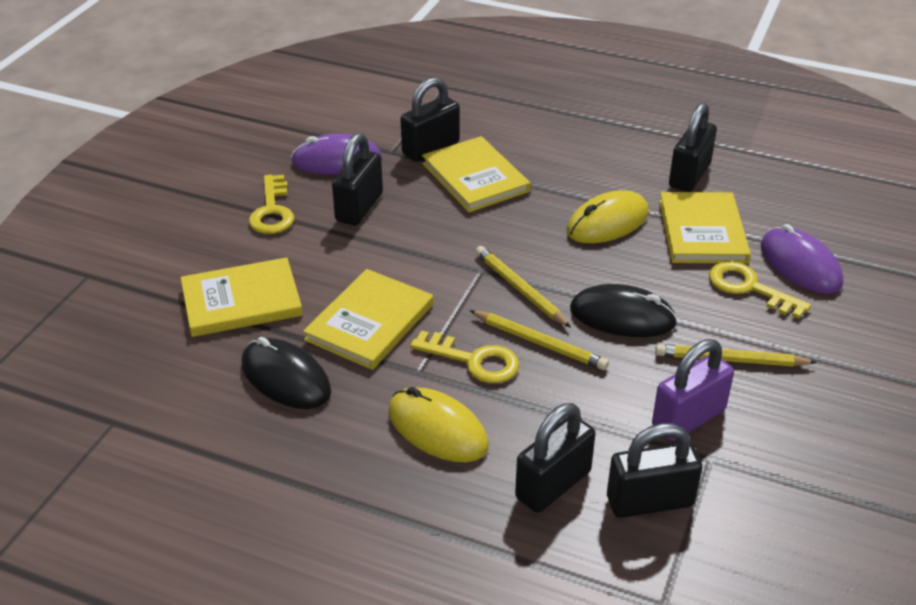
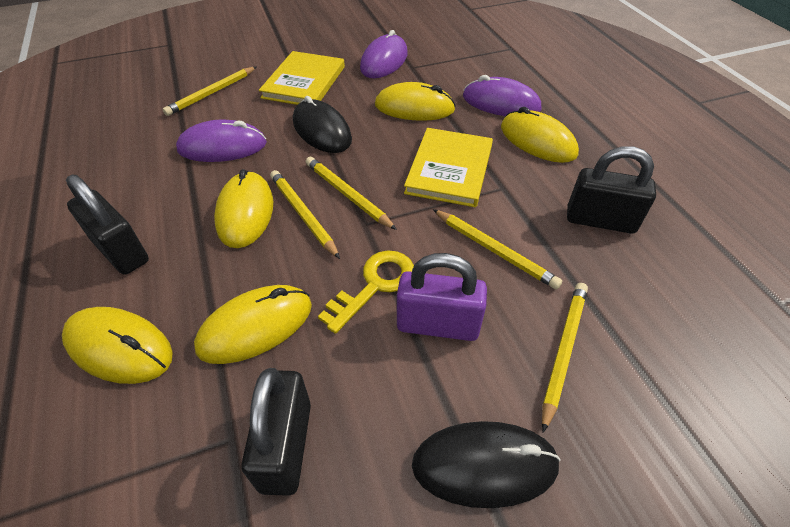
black padlock: 5 -> 3
purple mouse: 2 -> 3
yellow book: 4 -> 2
yellow key: 3 -> 1
yellow mouse: 2 -> 5
yellow pencil: 3 -> 5

